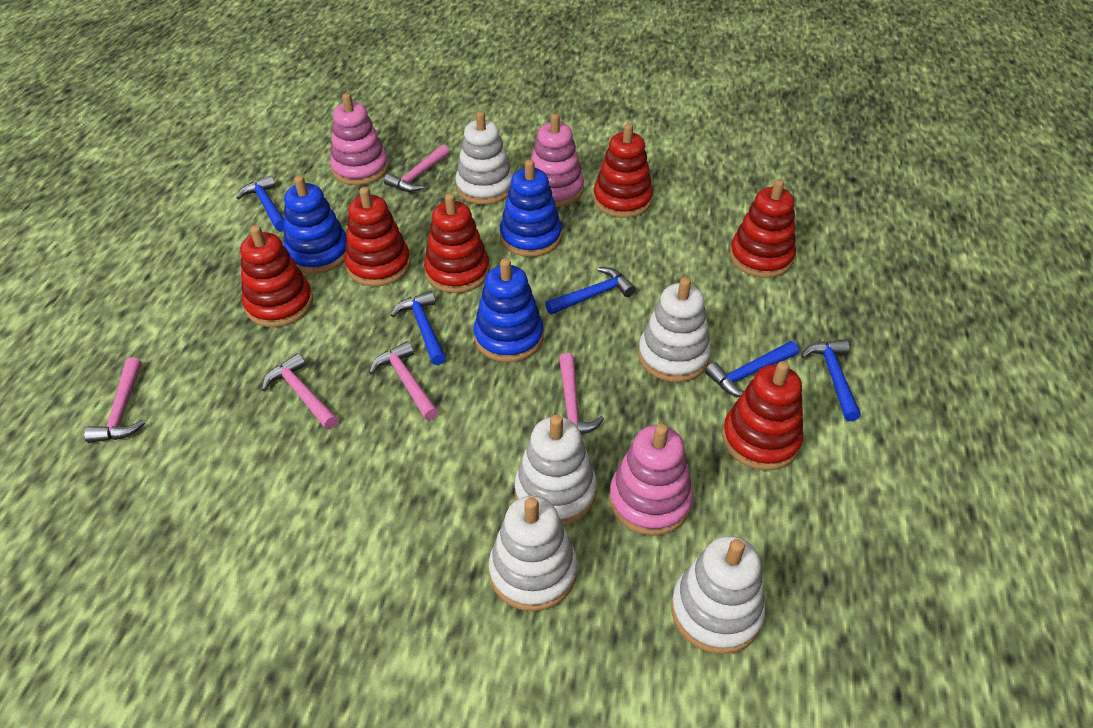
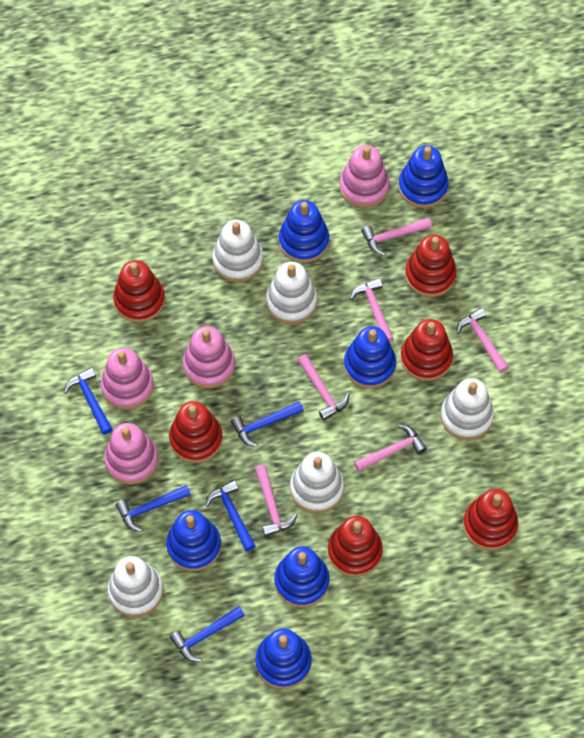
blue stacking toy: 3 -> 6
pink hammer: 5 -> 6
pink stacking toy: 3 -> 4

